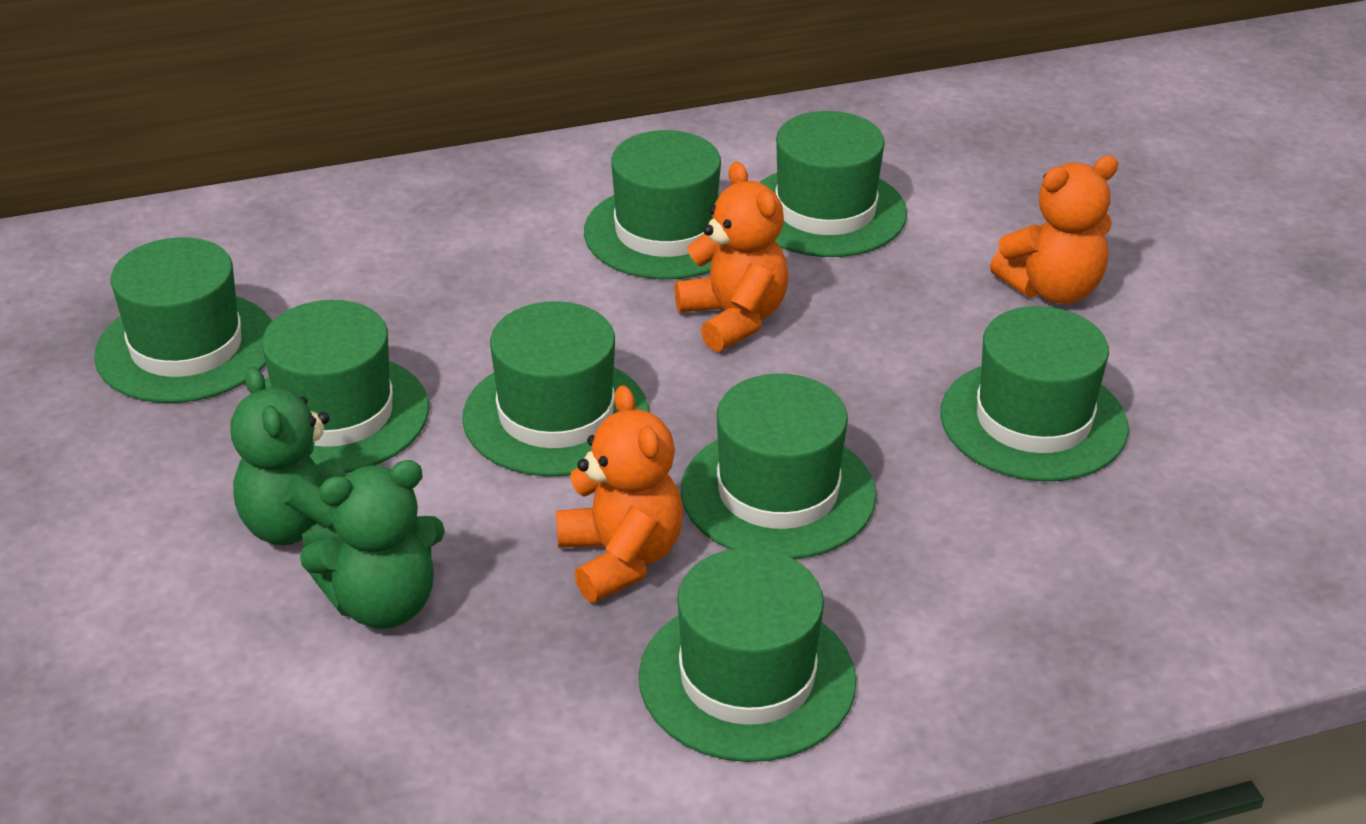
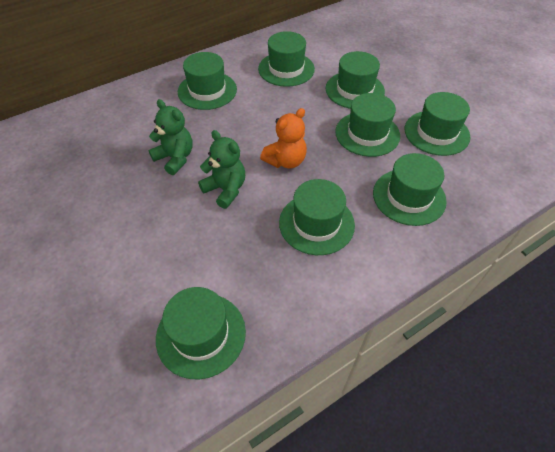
orange teddy bear: 3 -> 1

